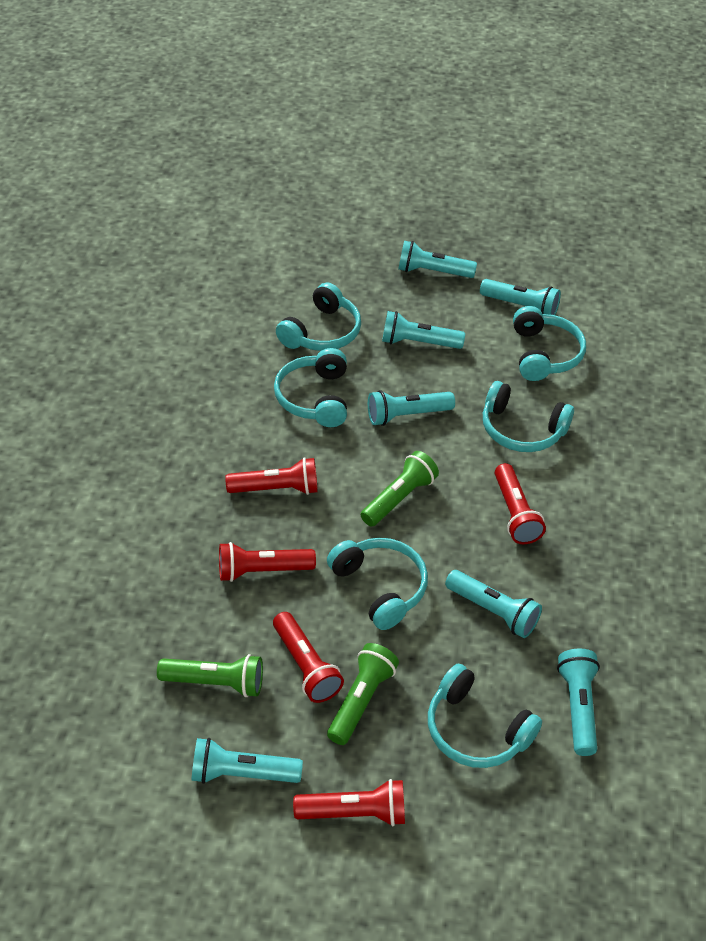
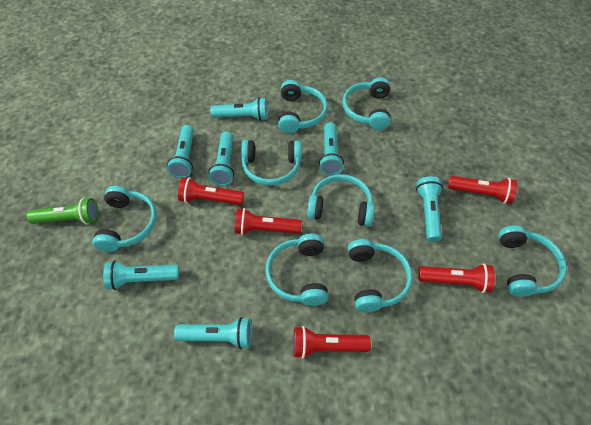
green flashlight: 3 -> 1
turquoise headphones: 6 -> 8

